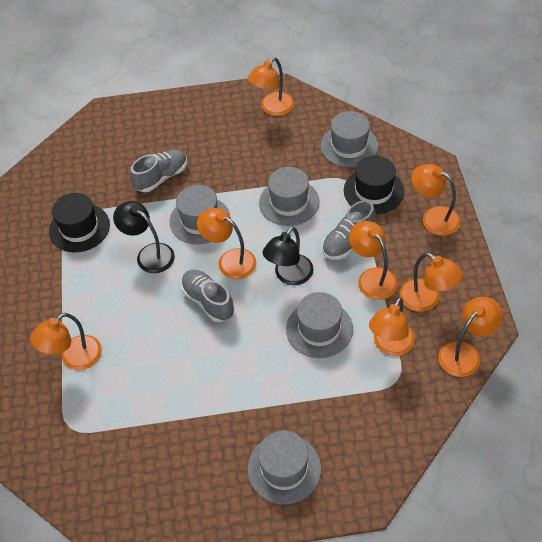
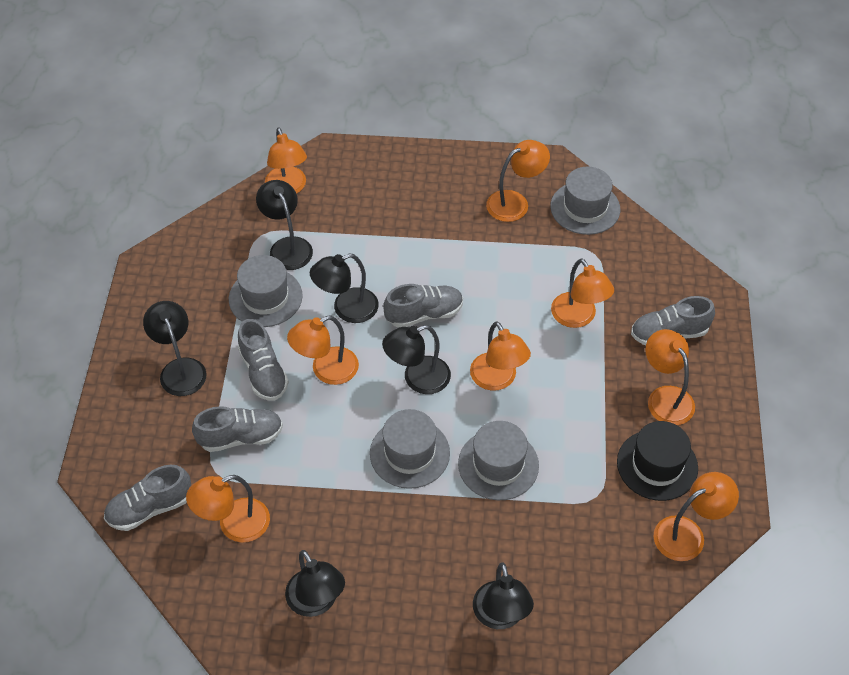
black hat: 2 -> 1
black lamp: 2 -> 6
grey hat: 5 -> 4
grey shoe: 3 -> 5

